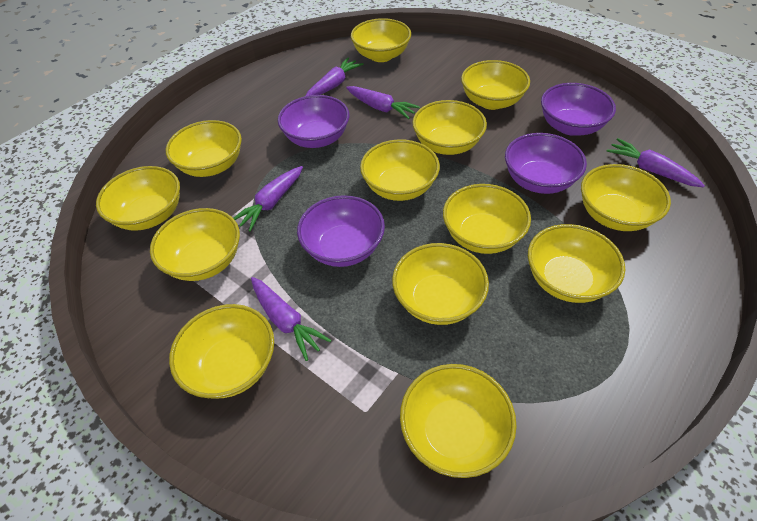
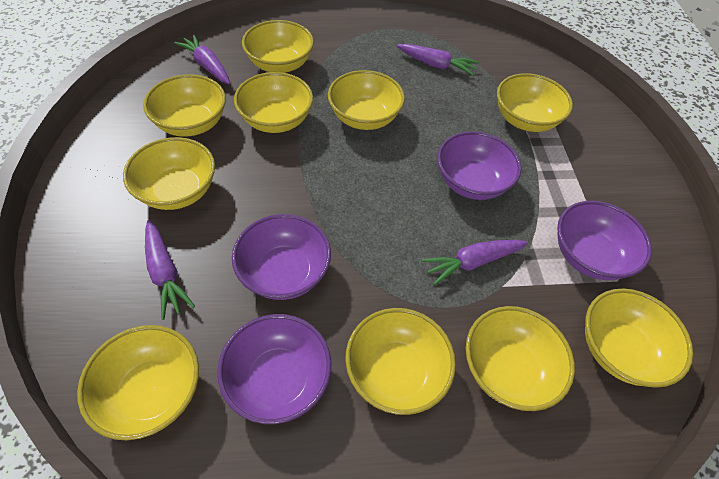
purple carrot: 5 -> 4
yellow bowl: 13 -> 10

